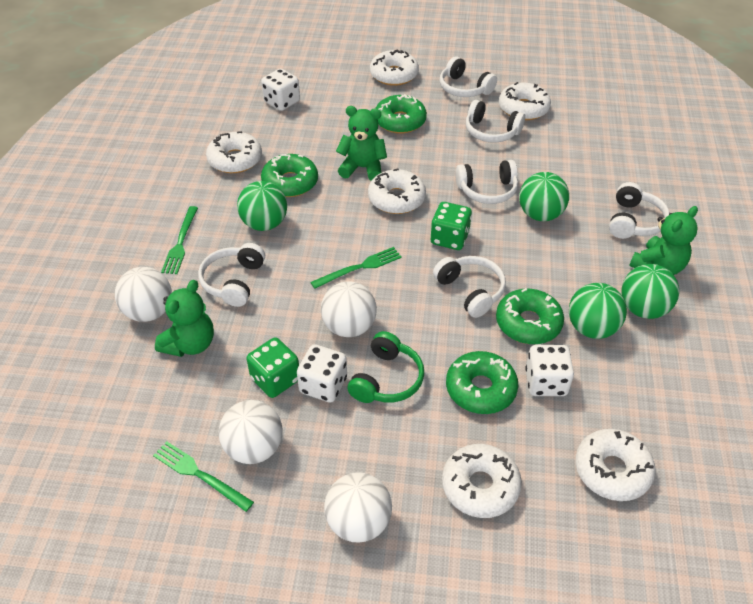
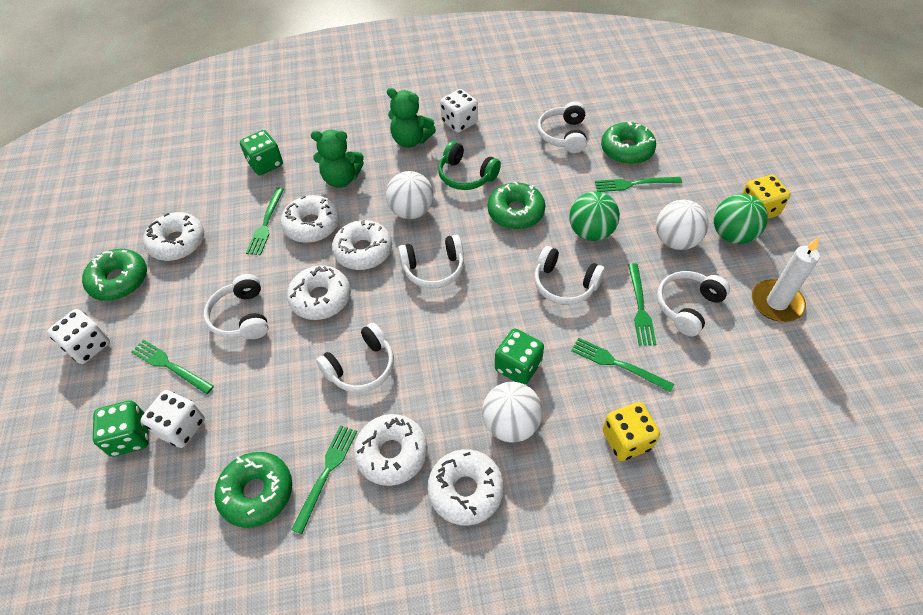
green ball: 4 -> 2
green dice: 2 -> 3
green fork: 3 -> 6
green teddy bear: 3 -> 2
white ball: 4 -> 3
white candle: 0 -> 1
yellow dice: 0 -> 2

